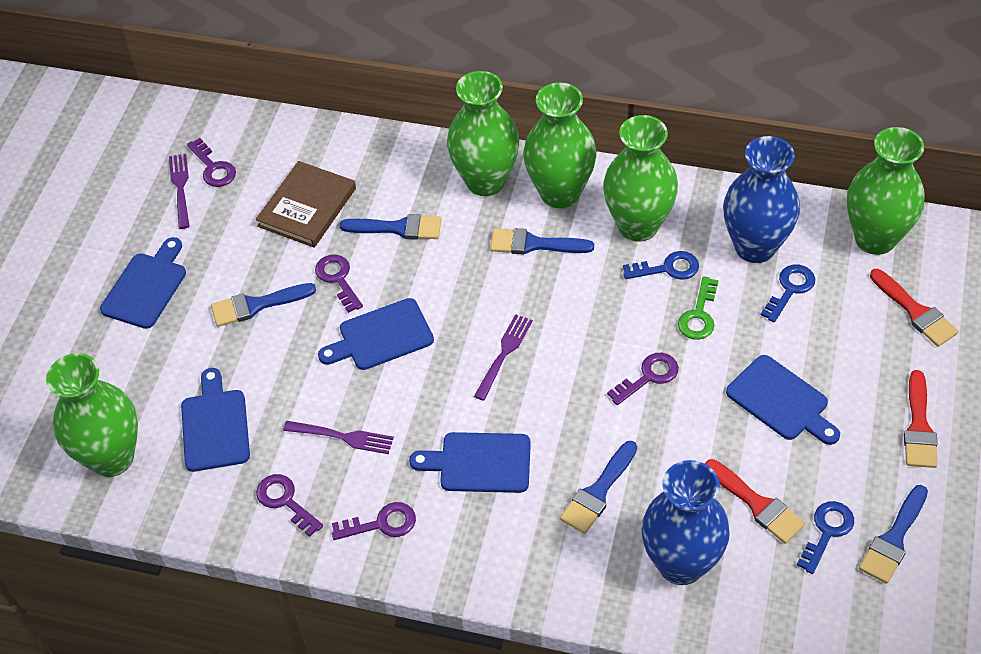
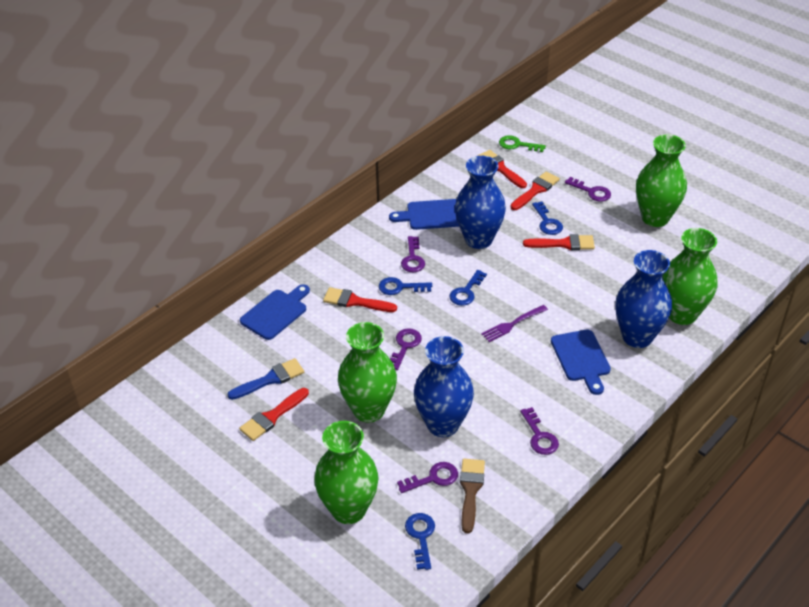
blue brush: 5 -> 1
blue cutting board: 5 -> 3
blue key: 3 -> 4
blue vase: 2 -> 3
brown book: 1 -> 0
brown brush: 0 -> 1
green vase: 5 -> 4
purple fork: 3 -> 1
red brush: 3 -> 5

